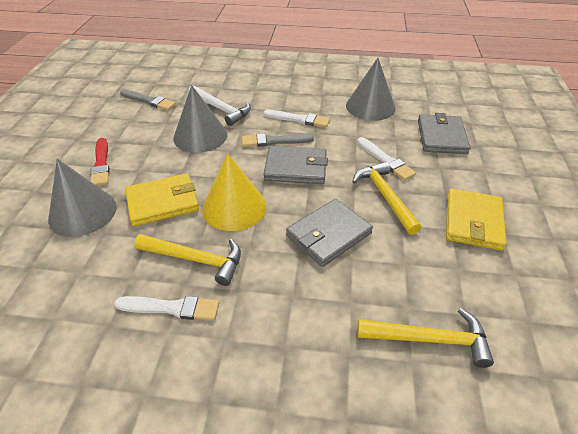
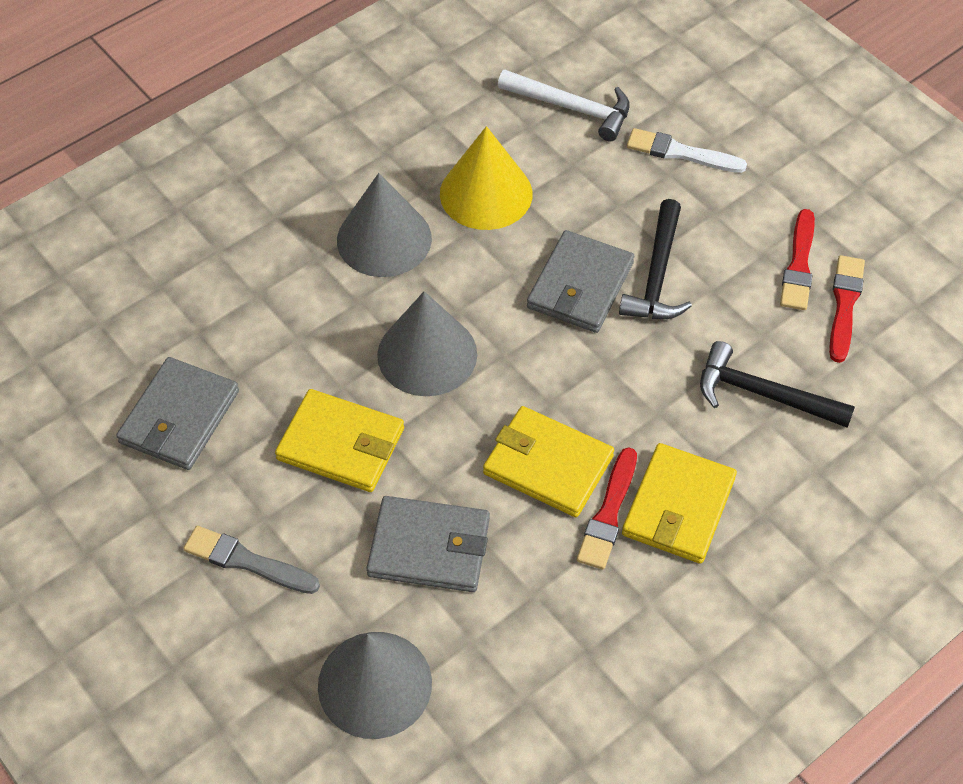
black hammer: 0 -> 2
grey brush: 2 -> 1
red brush: 1 -> 3
white brush: 3 -> 1
yellow hammer: 3 -> 0
yellow wallet: 2 -> 3

